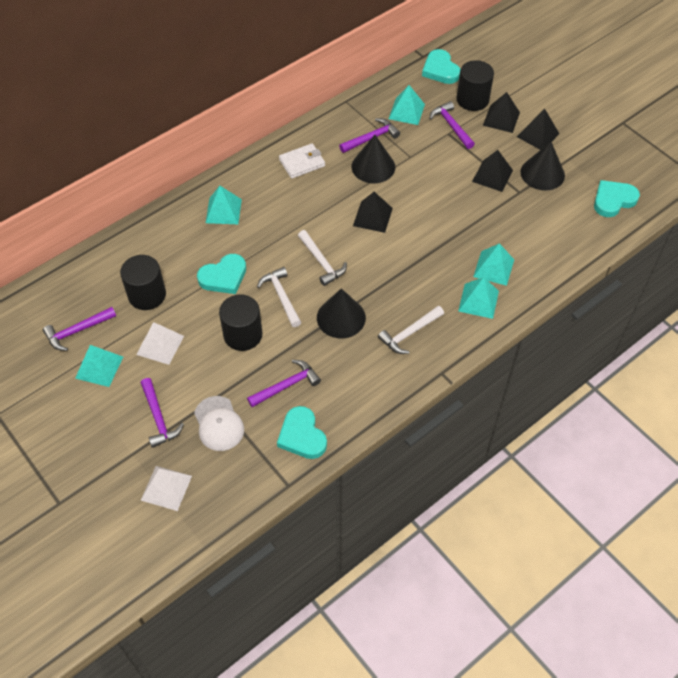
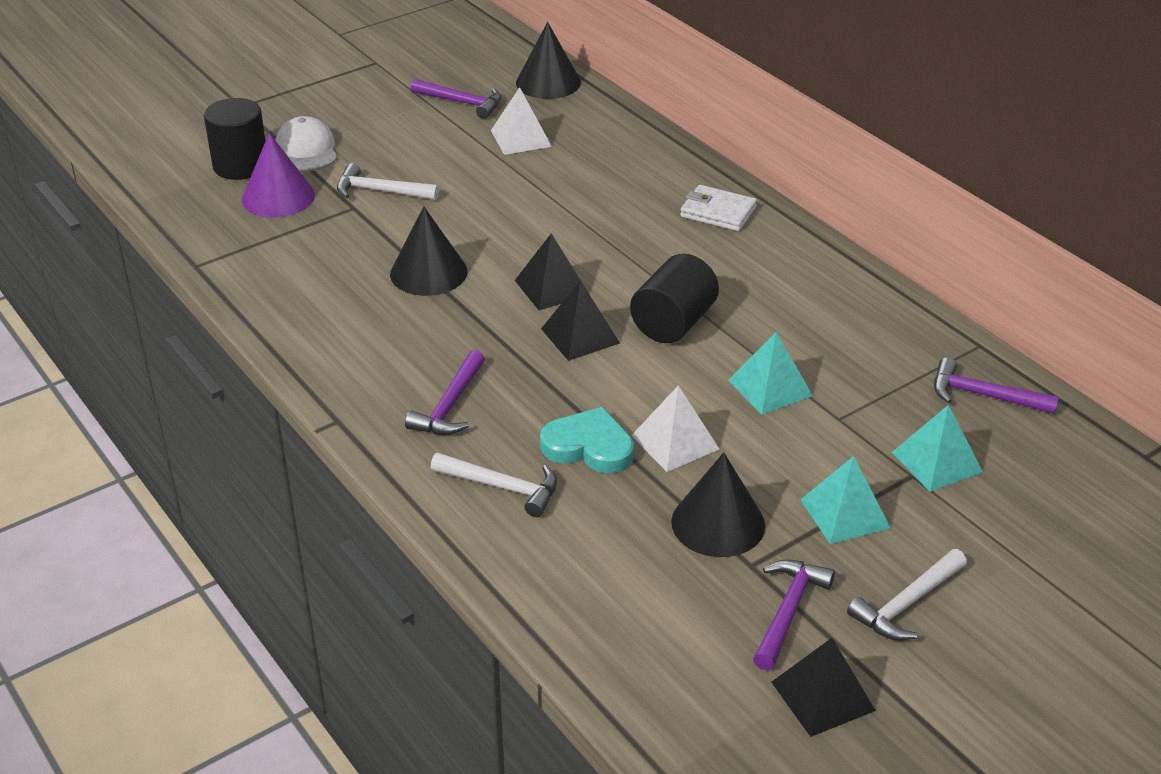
black cylinder: 3 -> 2
black pyramid: 4 -> 3
purple cone: 0 -> 1
purple hammer: 5 -> 4
turquoise heart: 4 -> 1
turquoise pyramid: 5 -> 3

